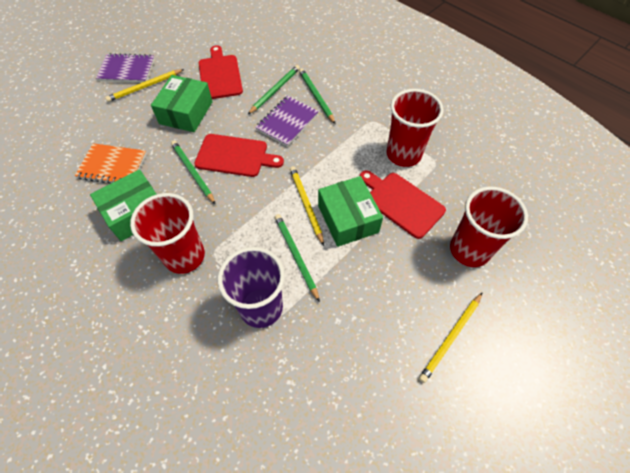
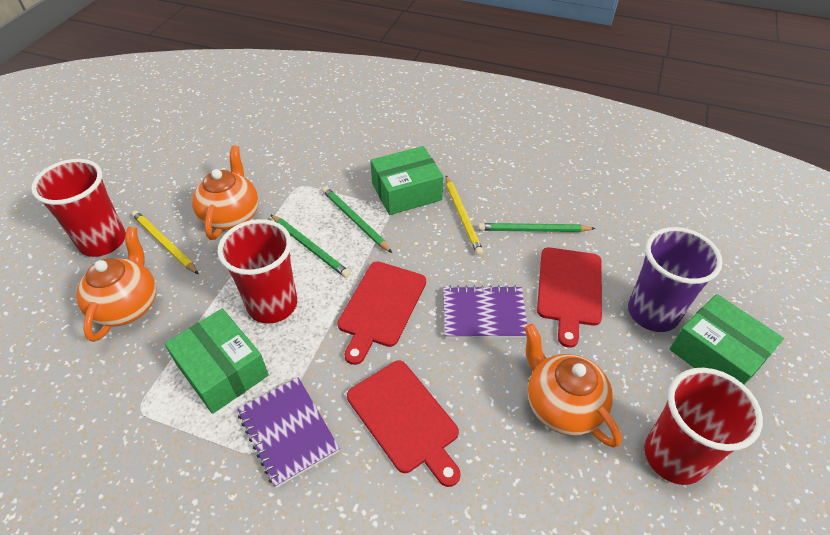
green pencil: 4 -> 3
orange notebook: 1 -> 0
orange teapot: 0 -> 3
yellow pencil: 3 -> 2

